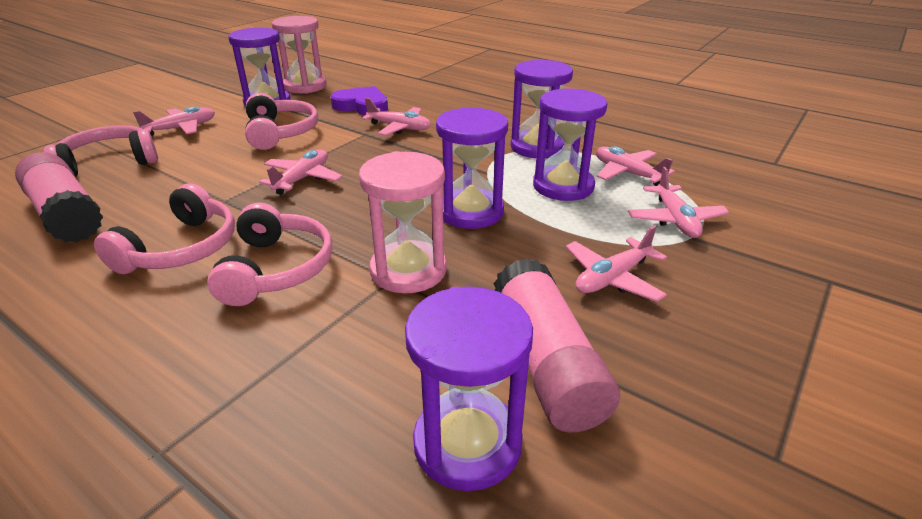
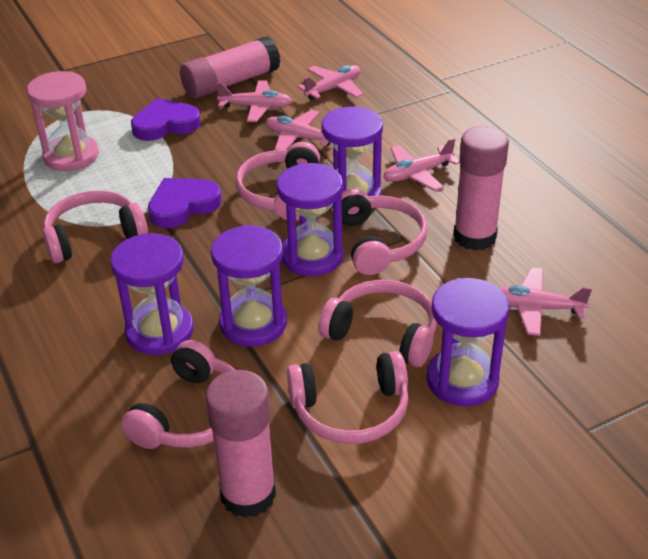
pink glue stick: 2 -> 3
pink headphones: 4 -> 6
pink hourglass: 2 -> 1
pink plane: 6 -> 5
purple heart: 1 -> 2

